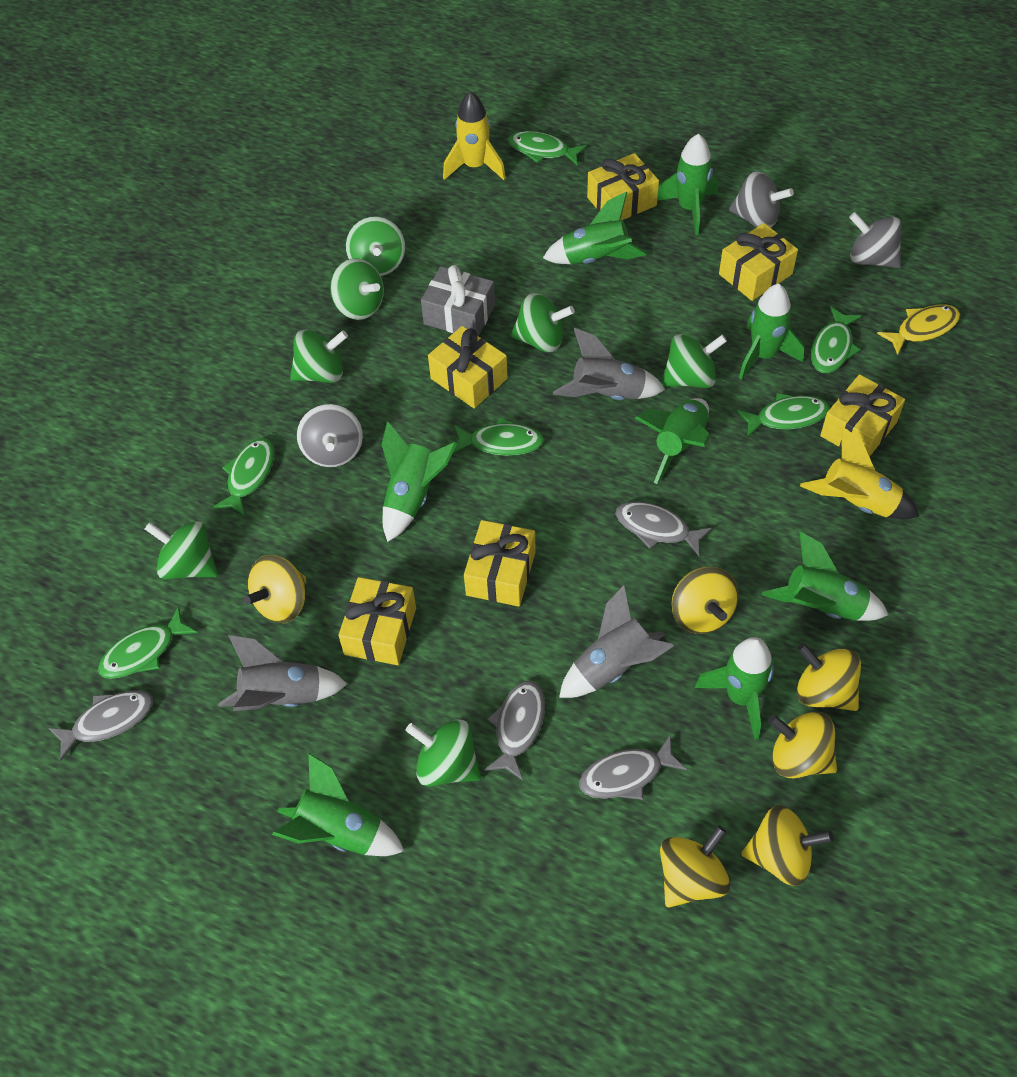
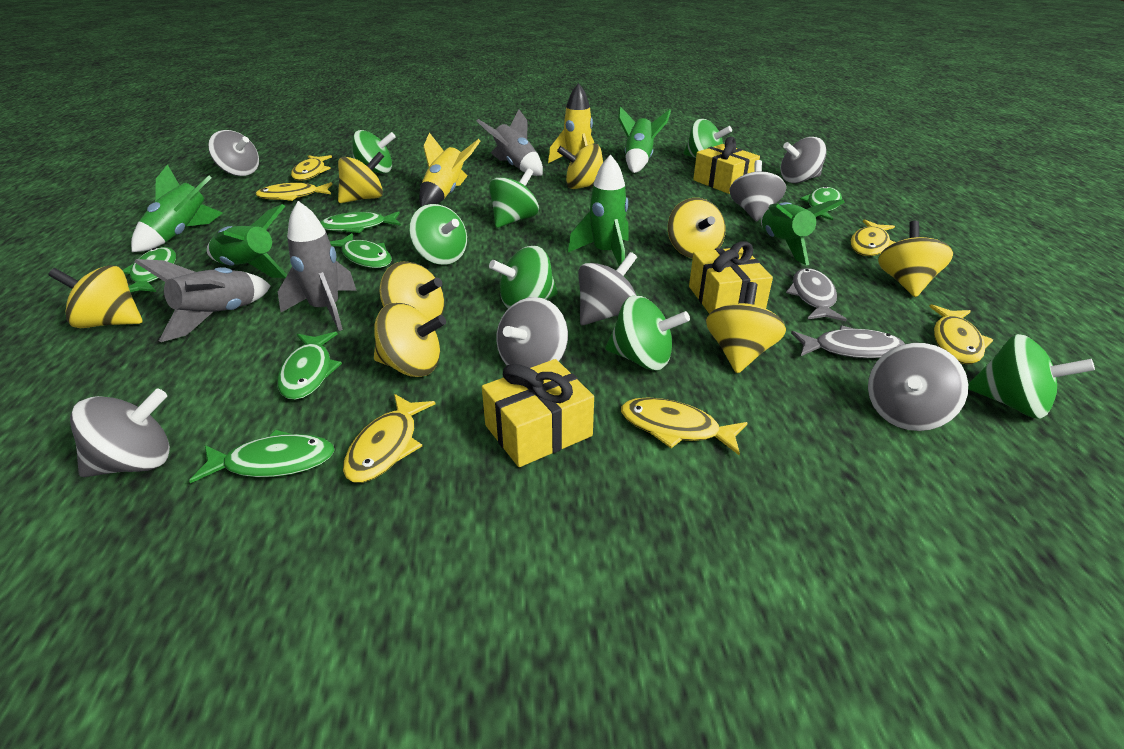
green rocket: 8 -> 5
grey fish: 4 -> 2
grey gift: 1 -> 0
grey spinning top: 3 -> 7
yellow fish: 1 -> 6
yellow gift: 6 -> 3
yellow spinning top: 6 -> 8

